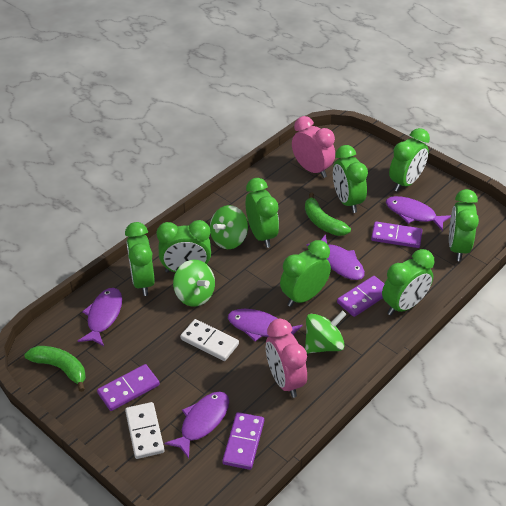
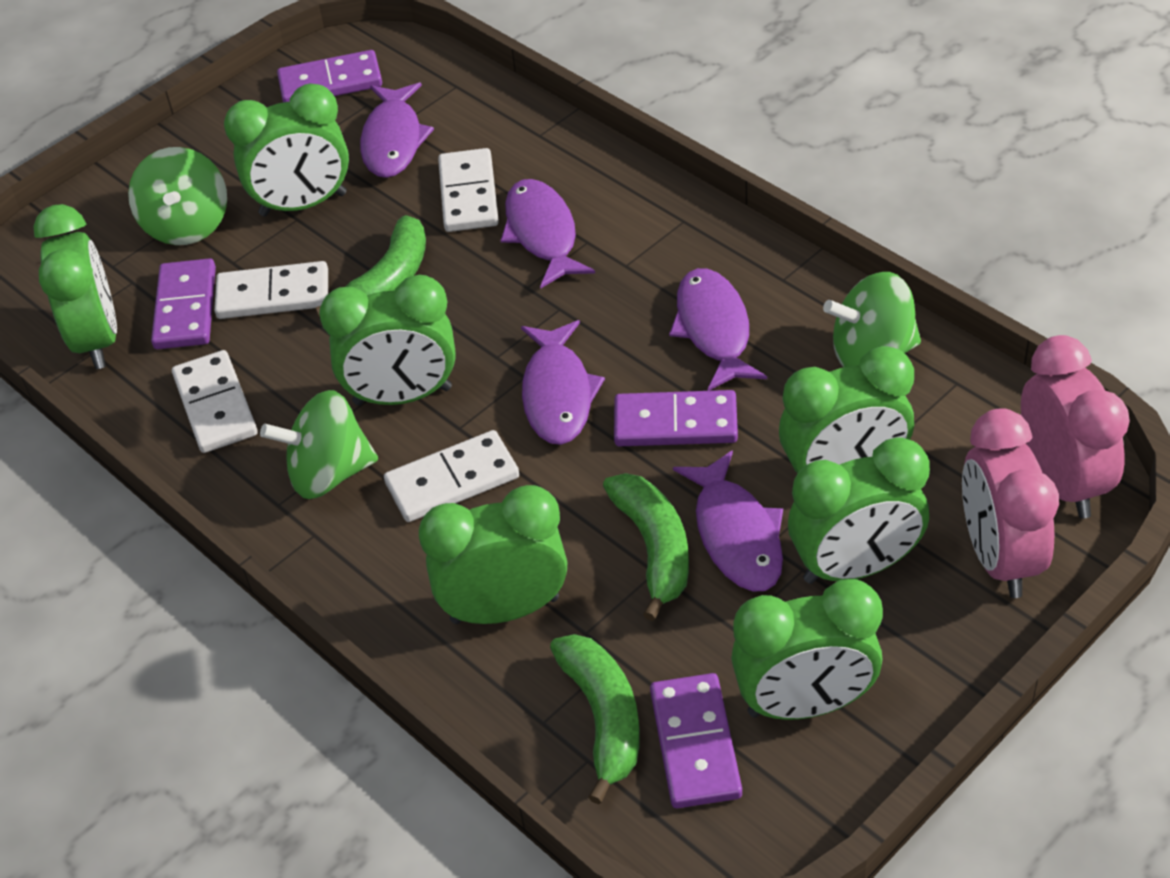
green banana: 2 -> 3
green clock: 8 -> 7
white domino: 2 -> 4

